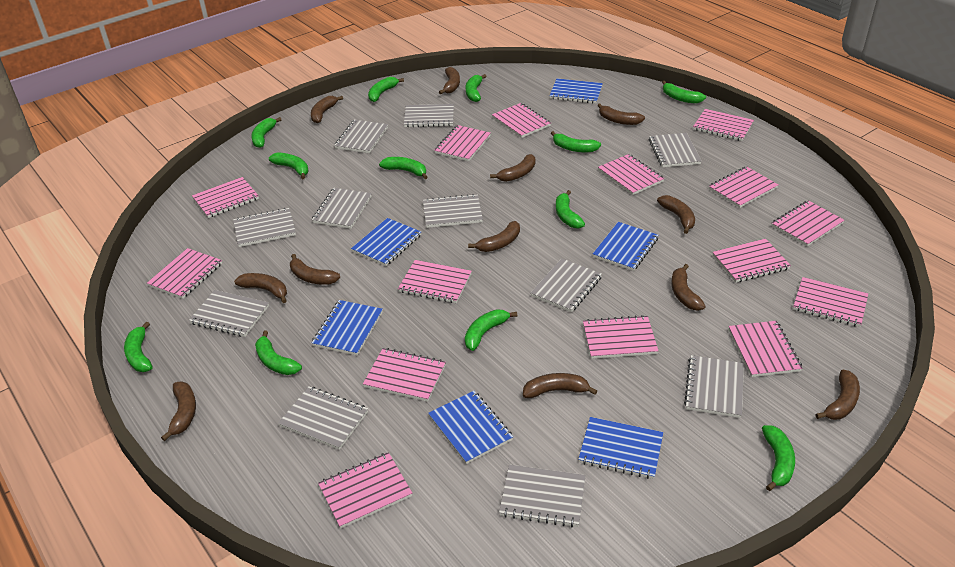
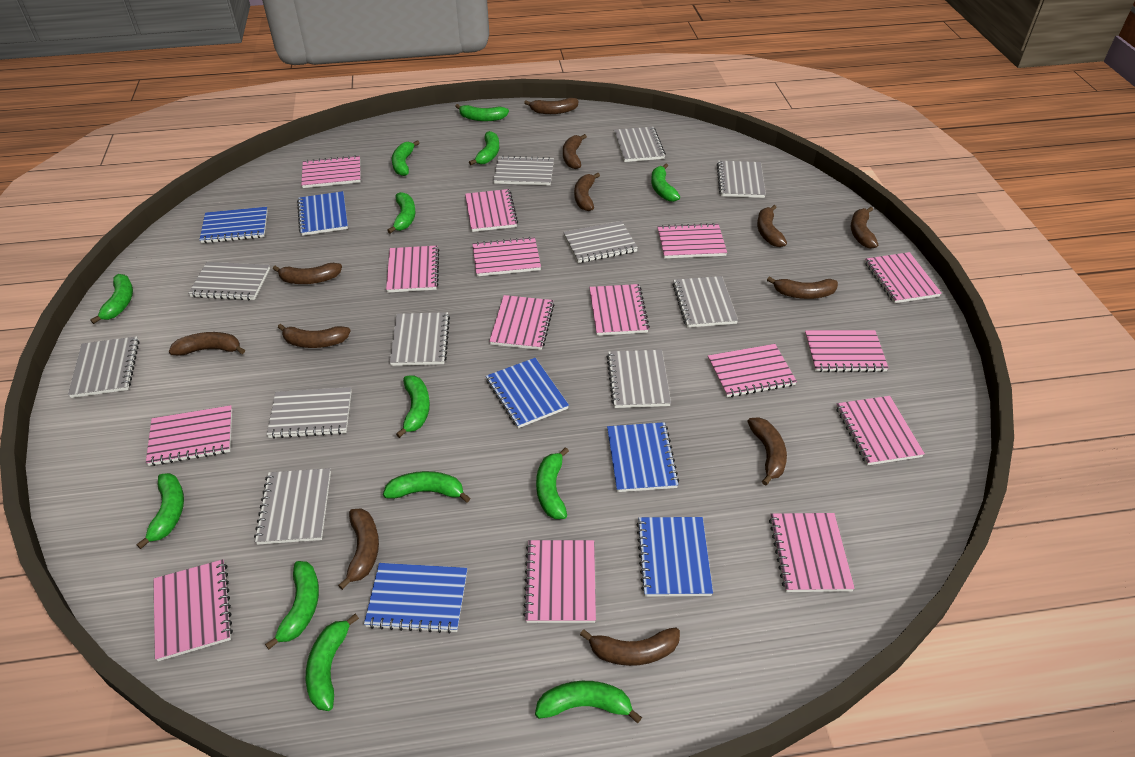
green banana: 12 -> 13

